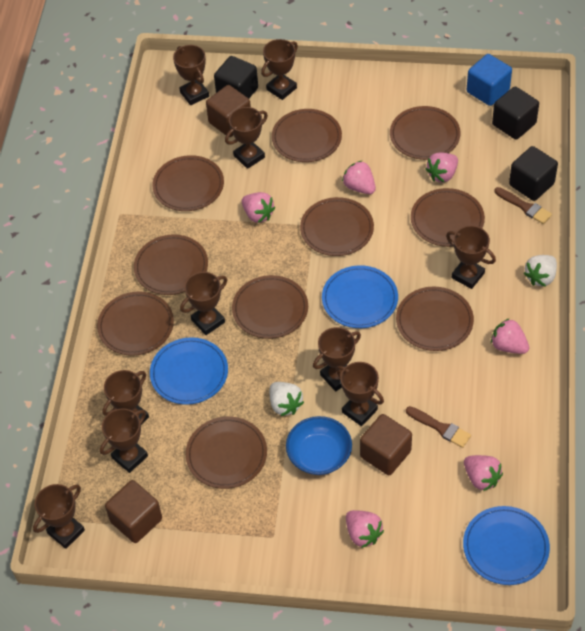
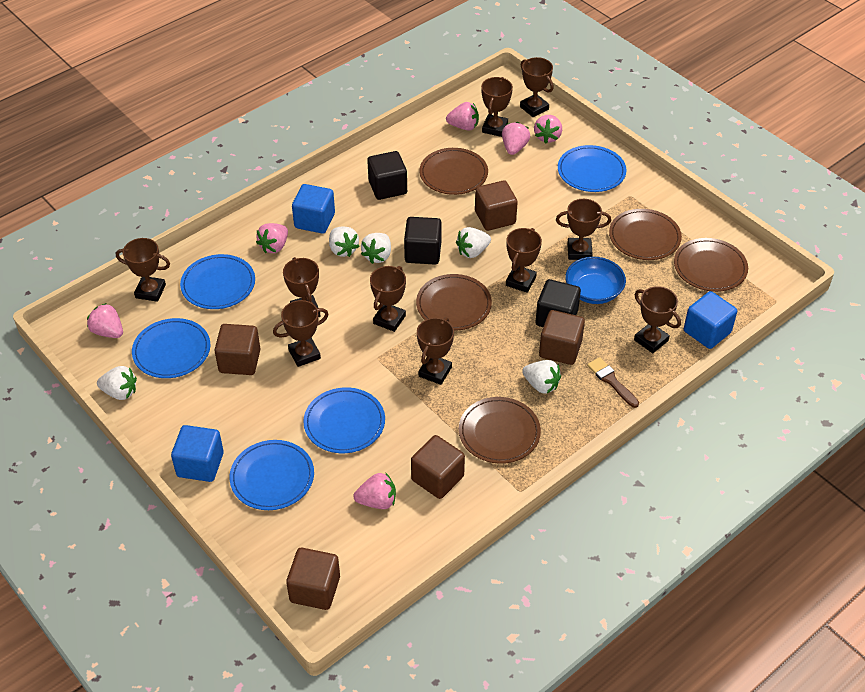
blue cube: 1 -> 3
blue plate: 3 -> 5
brown brush: 2 -> 1
brown cube: 3 -> 5
brown plate: 10 -> 5
white strawberry: 2 -> 5

